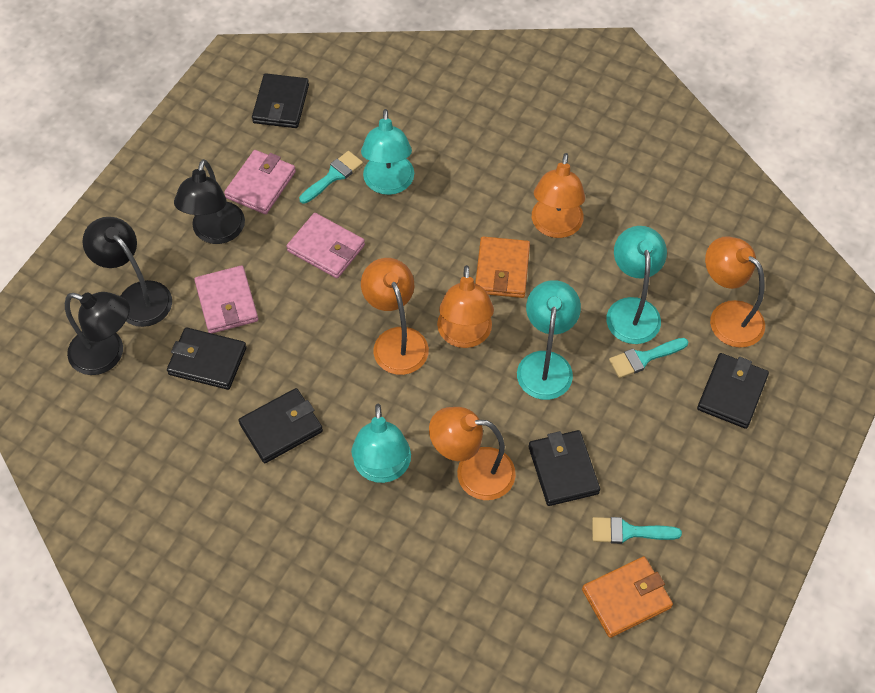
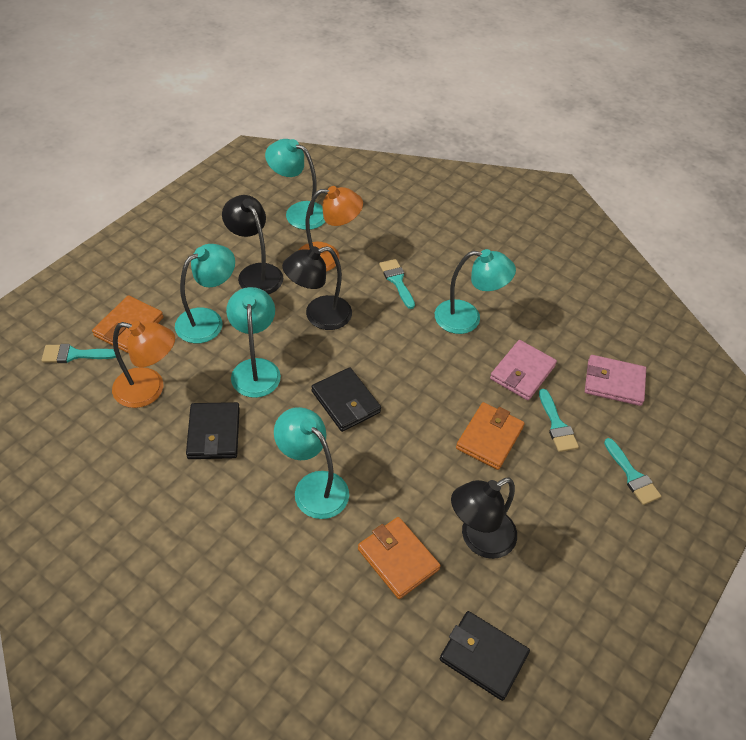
black wallet: 5 -> 3
orange lamp: 5 -> 2
orange wallet: 2 -> 3
pink wallet: 3 -> 2
turquoise brush: 3 -> 4
turquoise lamp: 4 -> 5

